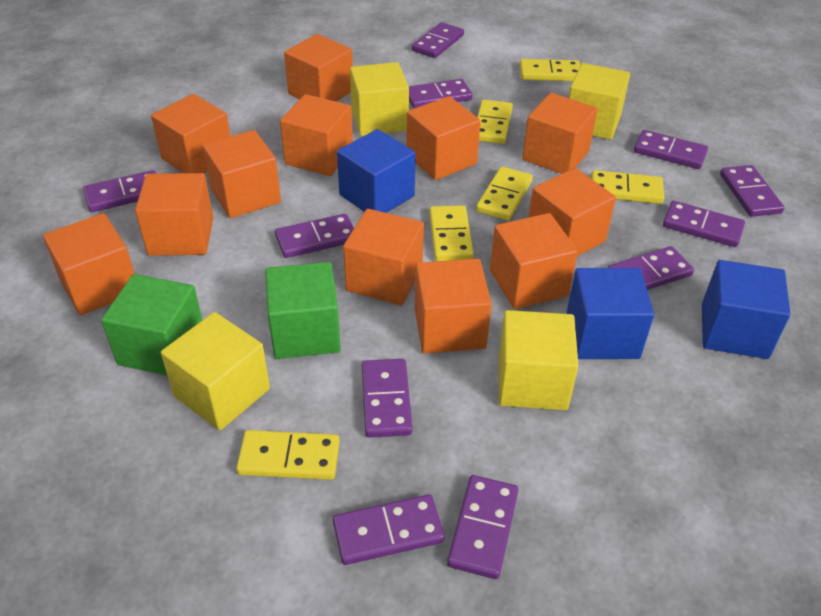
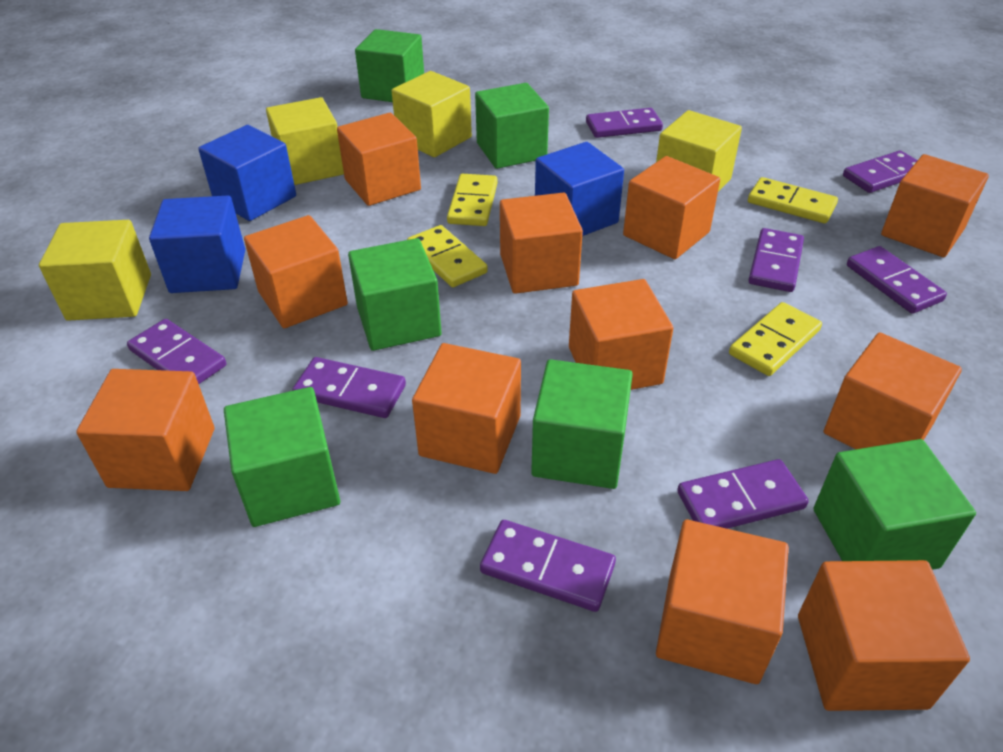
green cube: 2 -> 6
orange cube: 12 -> 11
purple domino: 11 -> 8
yellow domino: 6 -> 4

